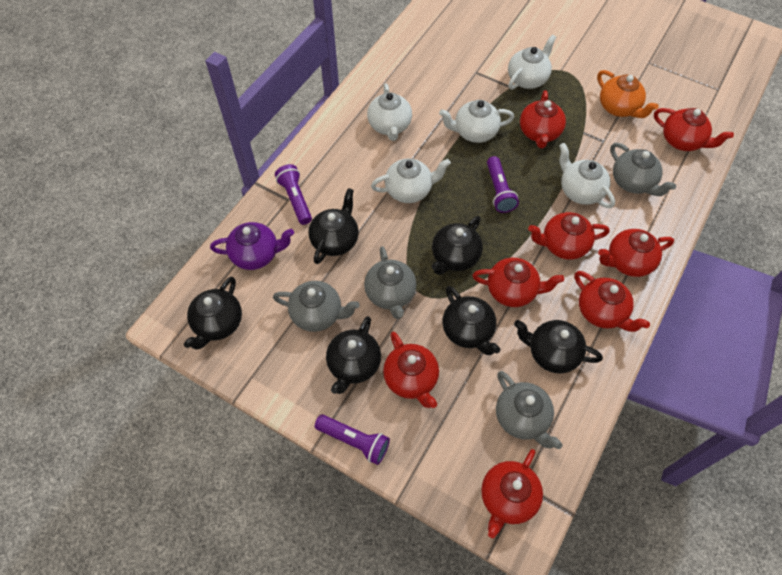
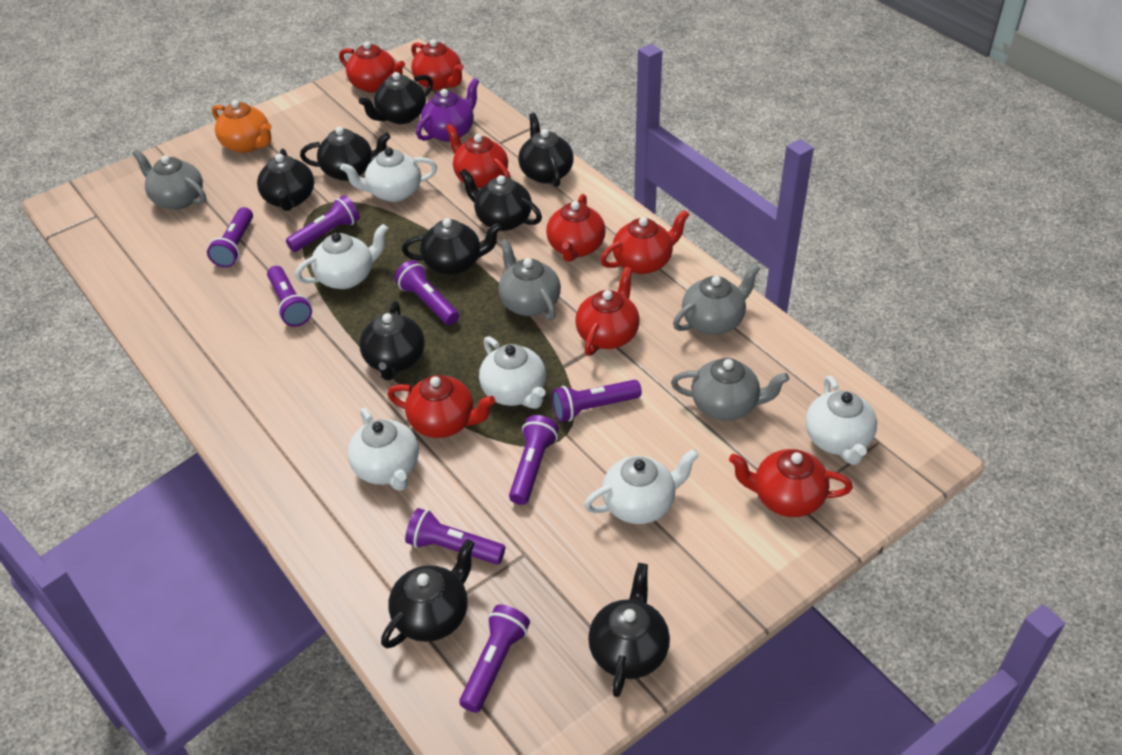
black teapot: 6 -> 9
purple flashlight: 3 -> 8
white teapot: 5 -> 6

